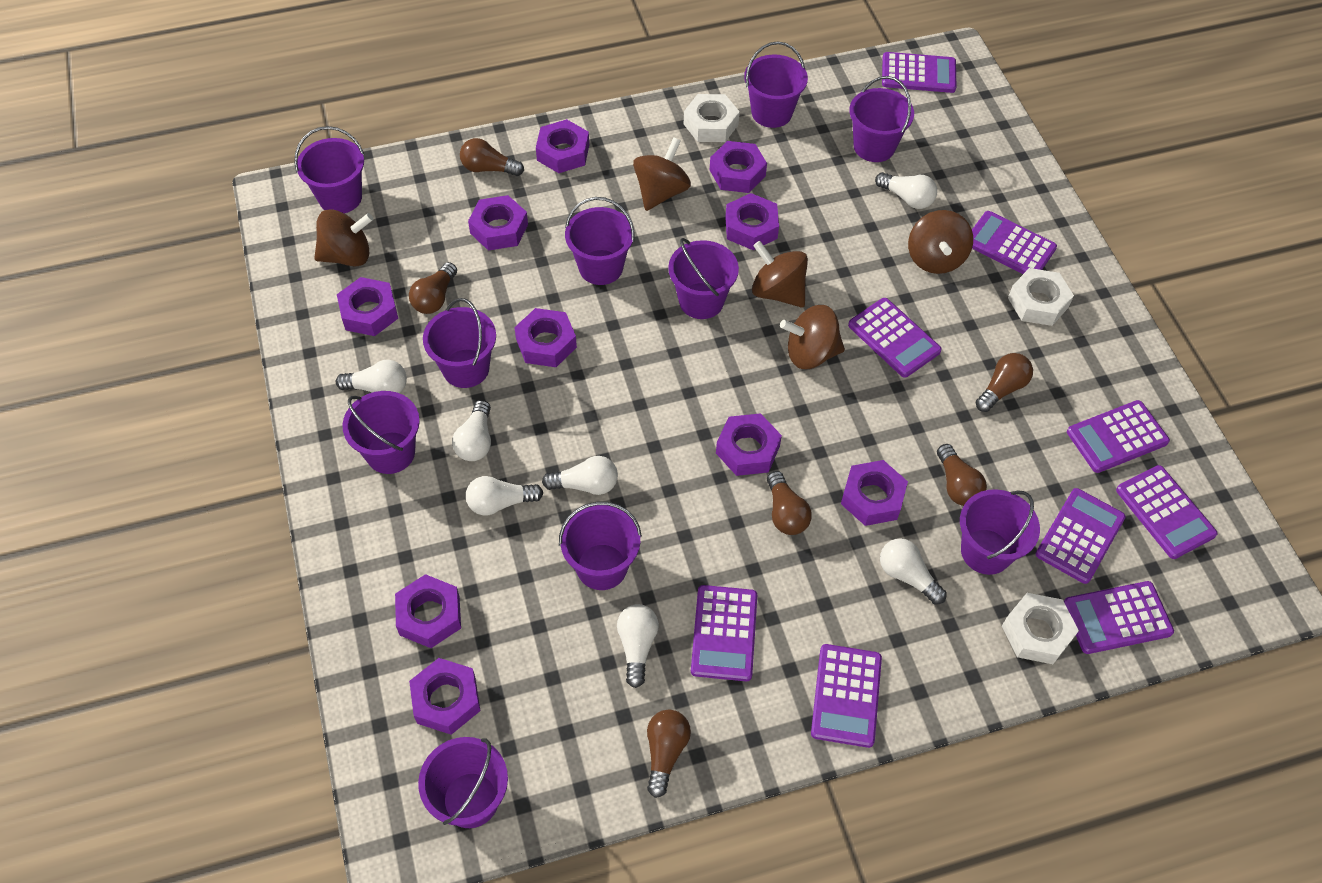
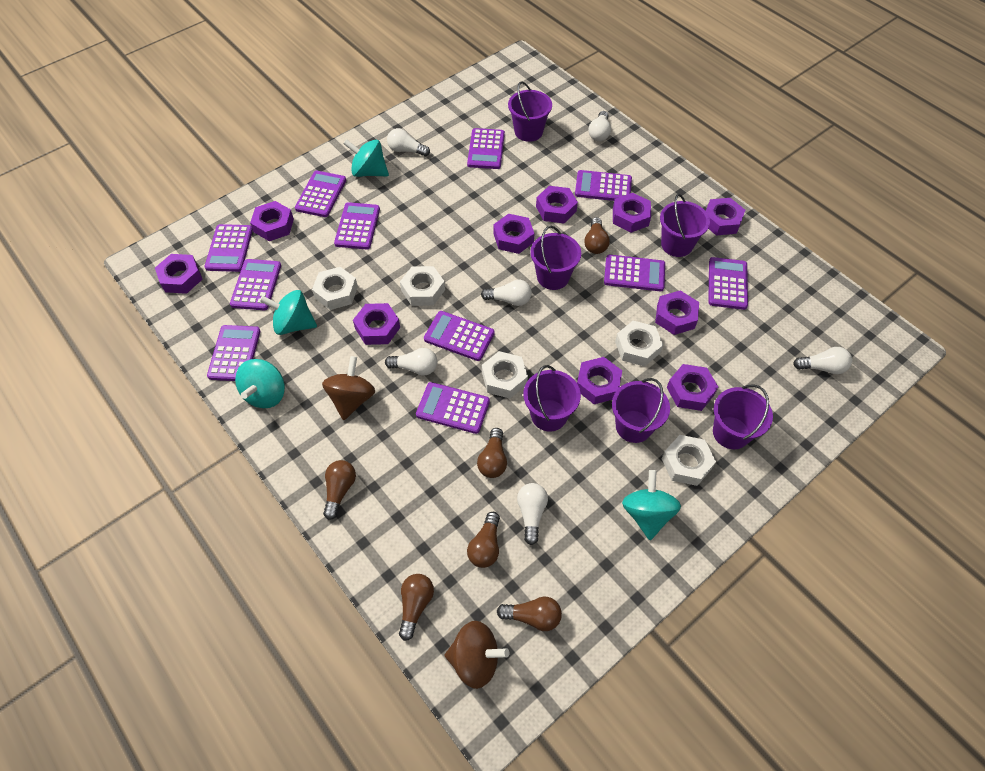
brown spinning top: 5 -> 2
purple bucket: 10 -> 6
purple calculator: 9 -> 11
turquoise spinning top: 0 -> 4
white light bulb: 7 -> 6
white nut: 3 -> 5

